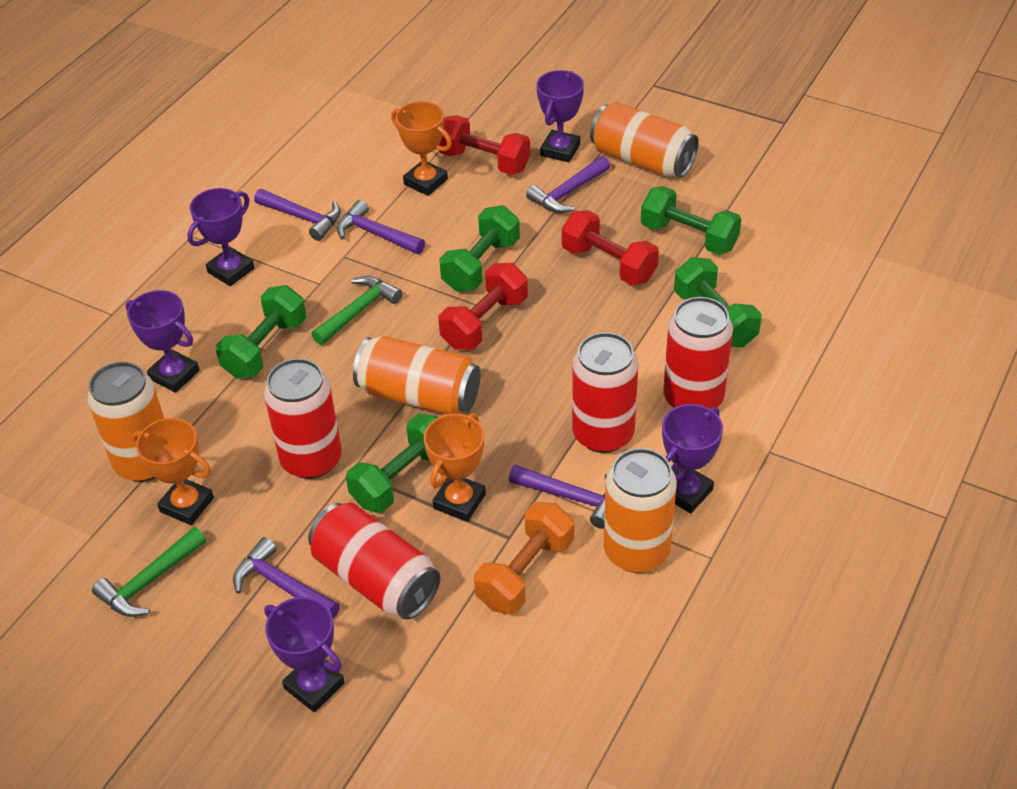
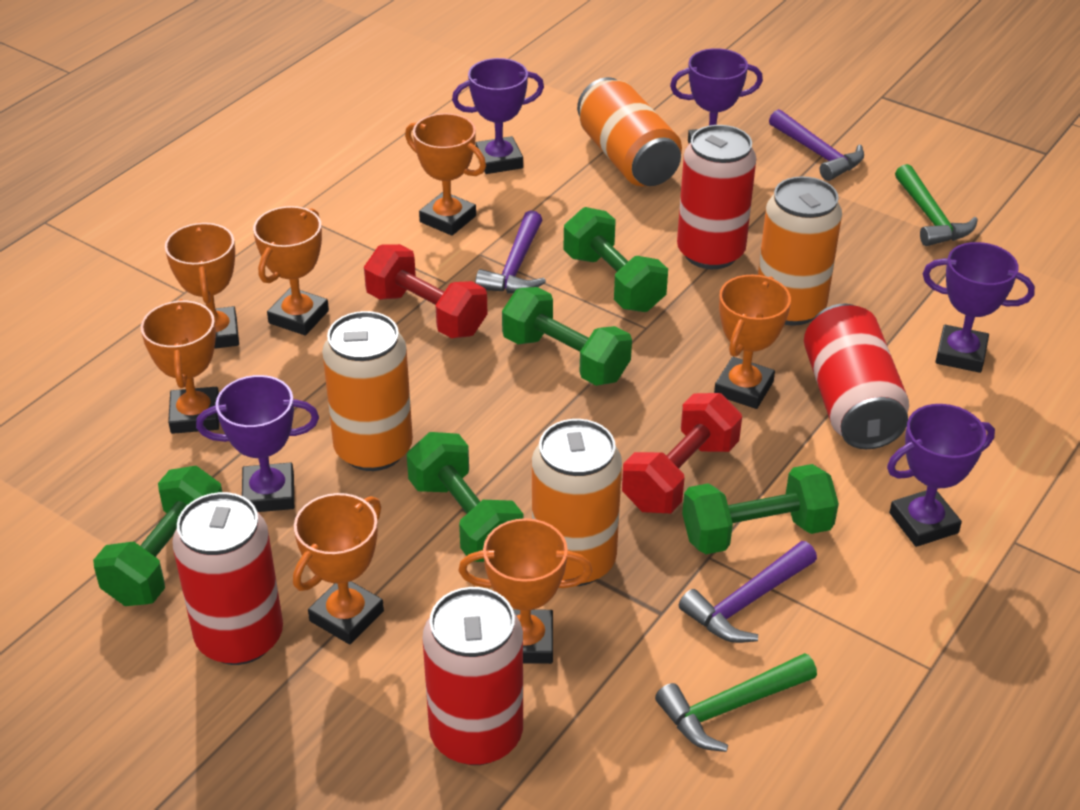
orange dumbbell: 1 -> 0
orange trophy: 3 -> 7
purple hammer: 5 -> 3
red dumbbell: 3 -> 2

